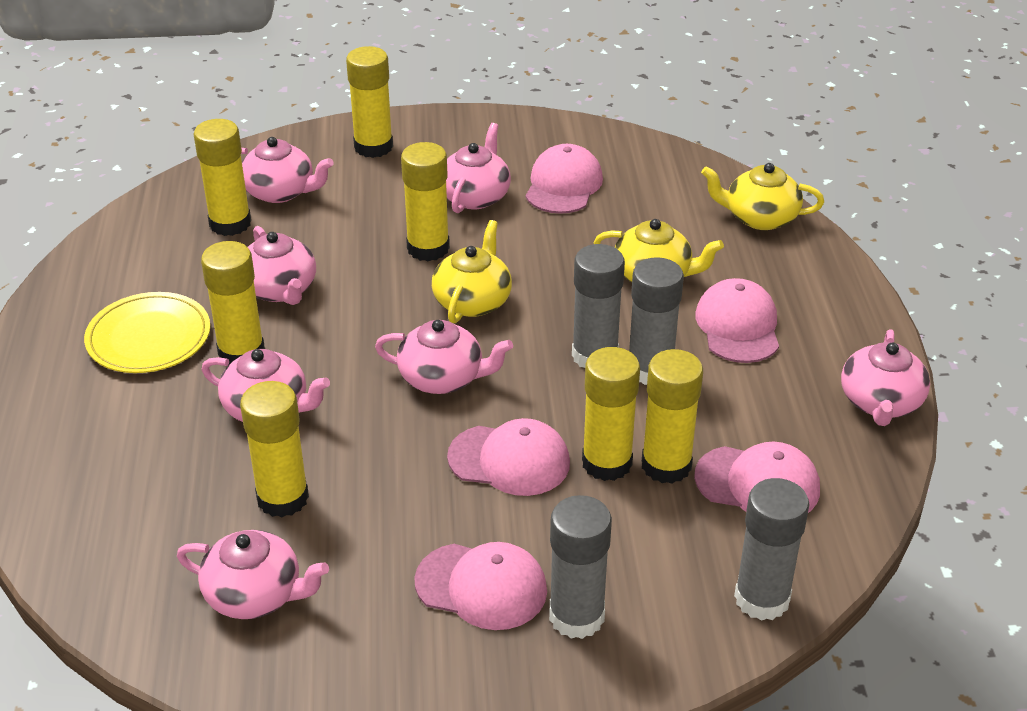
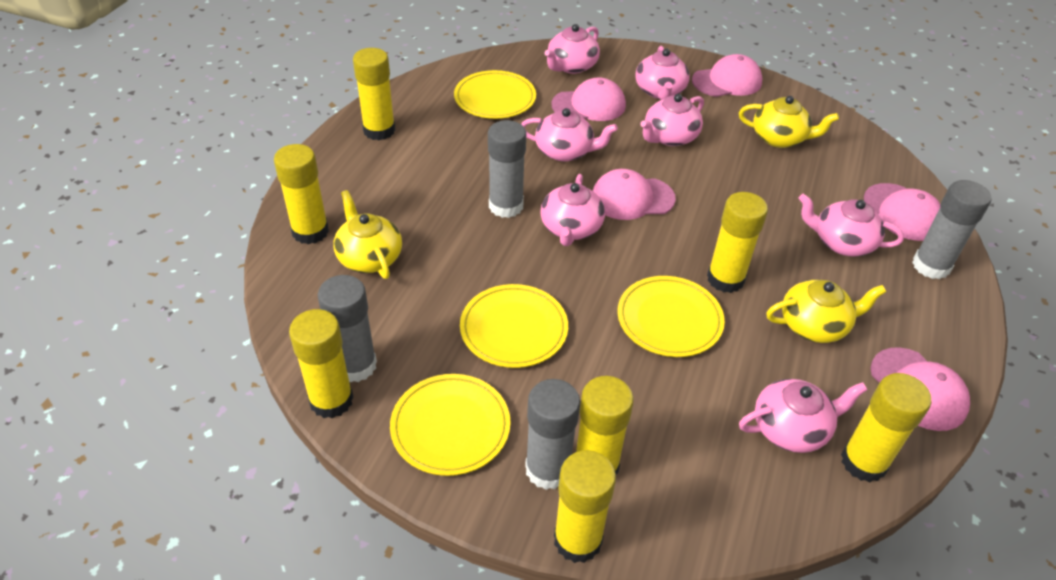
yellow plate: 1 -> 4

